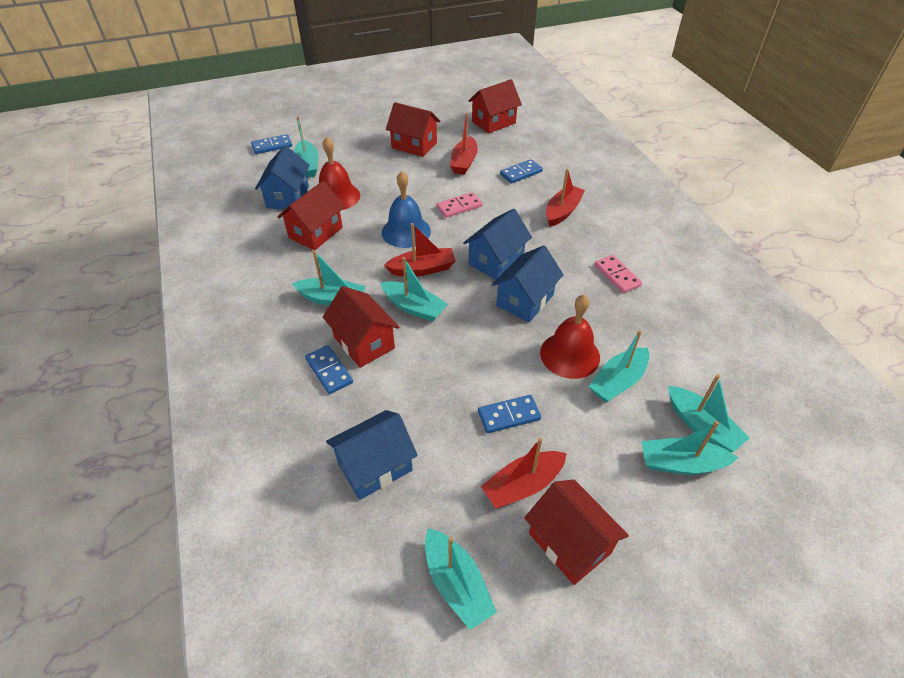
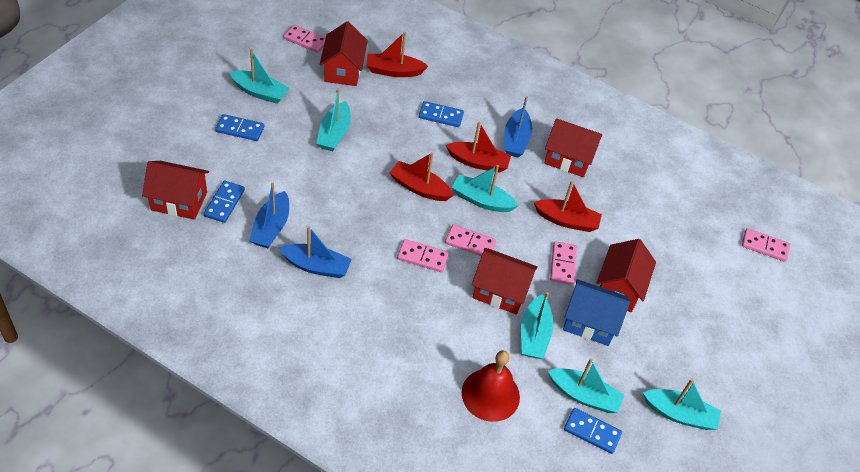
blue bell: 1 -> 0
blue boat: 0 -> 3
blue house: 4 -> 1
pink domino: 2 -> 5
red bell: 2 -> 1
turquoise boat: 7 -> 6

